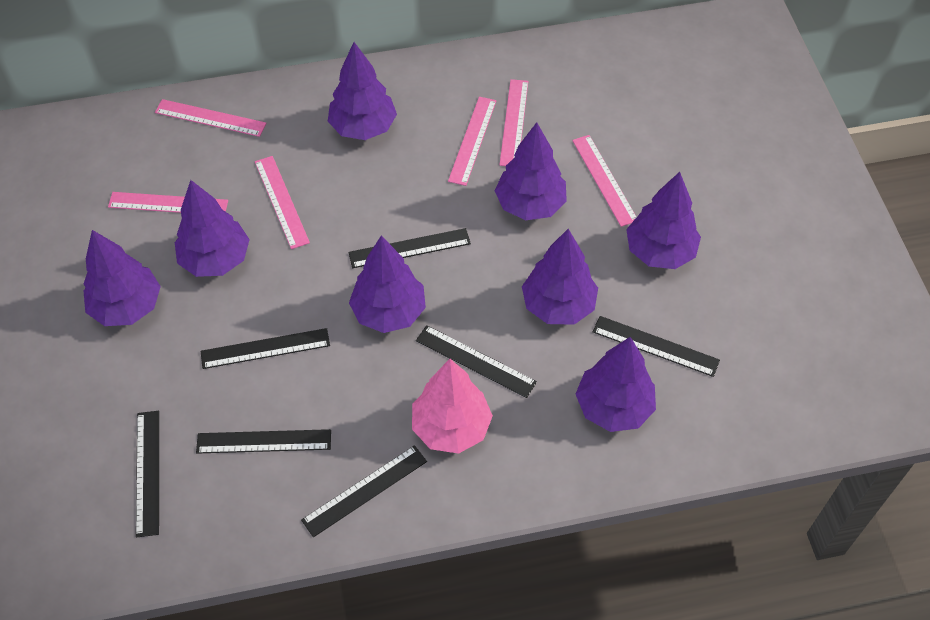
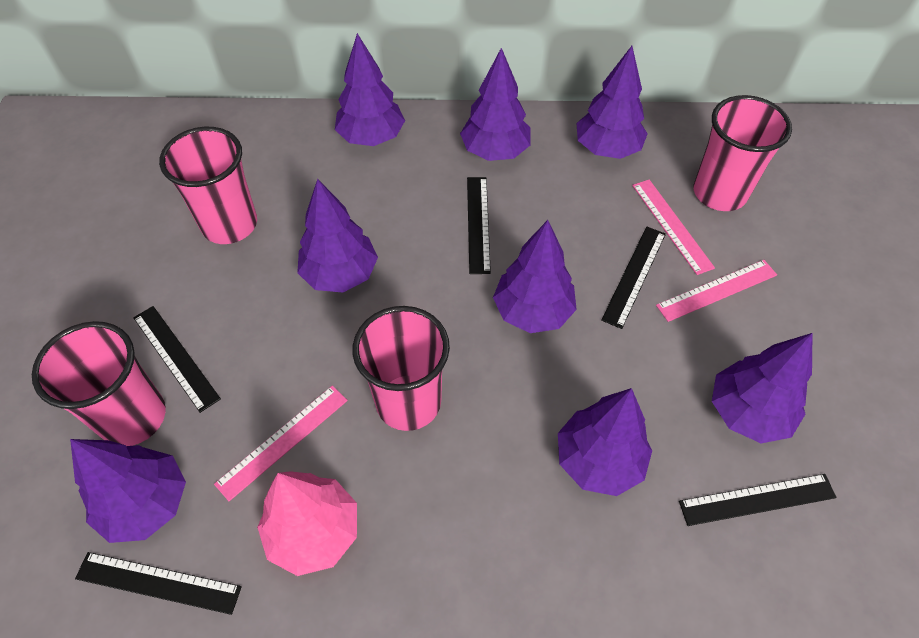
black ruler: 7 -> 5
pink cup: 0 -> 4
pink ruler: 6 -> 3

